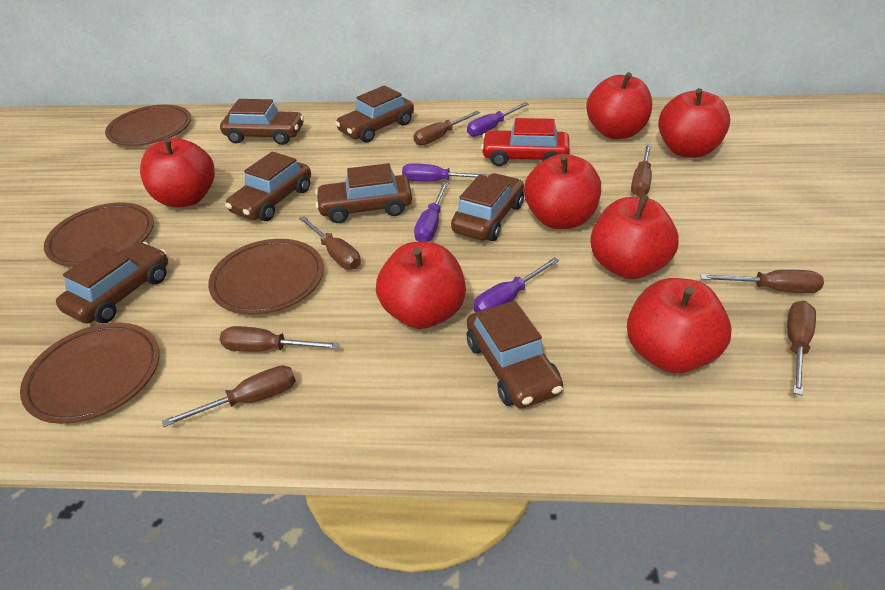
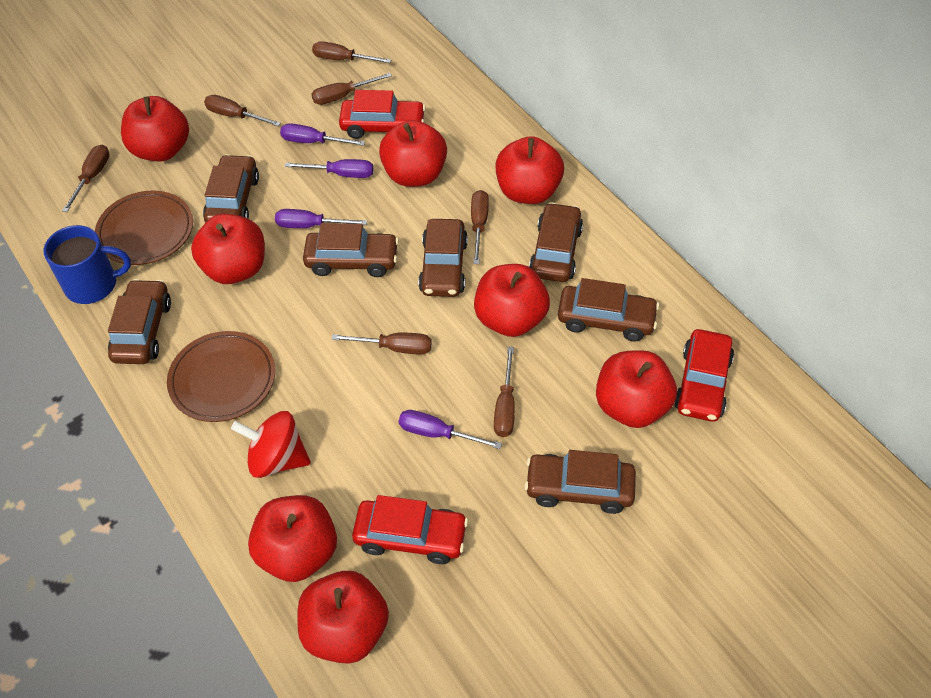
blue mug: 0 -> 1
brown plate: 4 -> 2
red apple: 7 -> 8
red car: 1 -> 3
red spinning top: 0 -> 1

